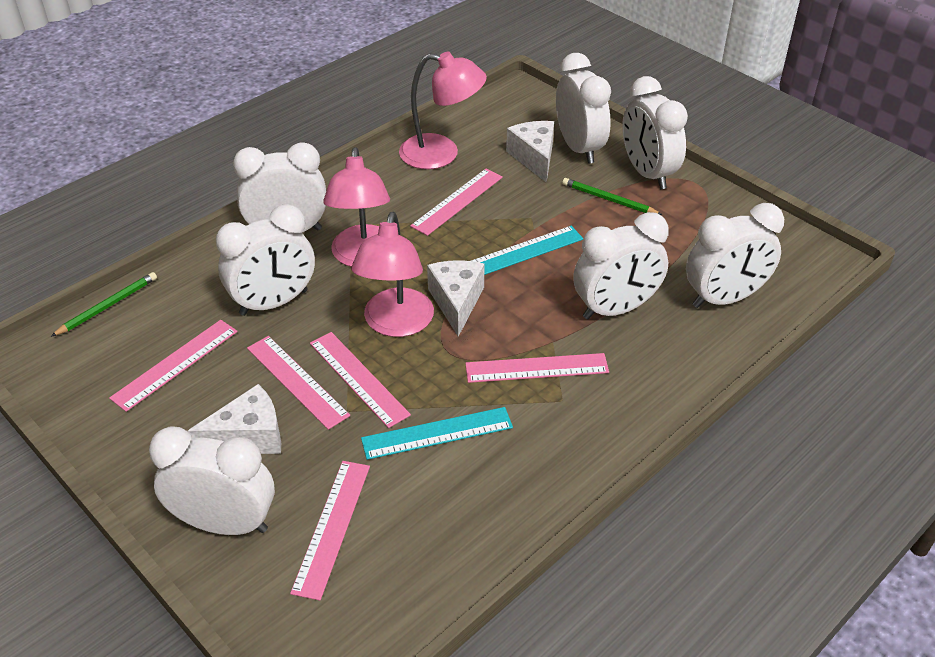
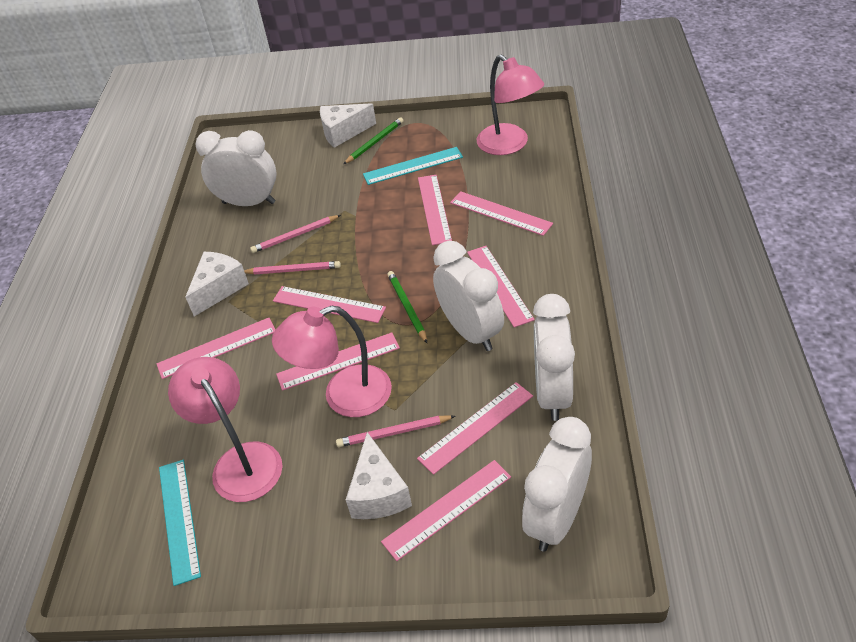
pink pencil: 0 -> 3
pink ruler: 6 -> 8
white clock: 7 -> 4

